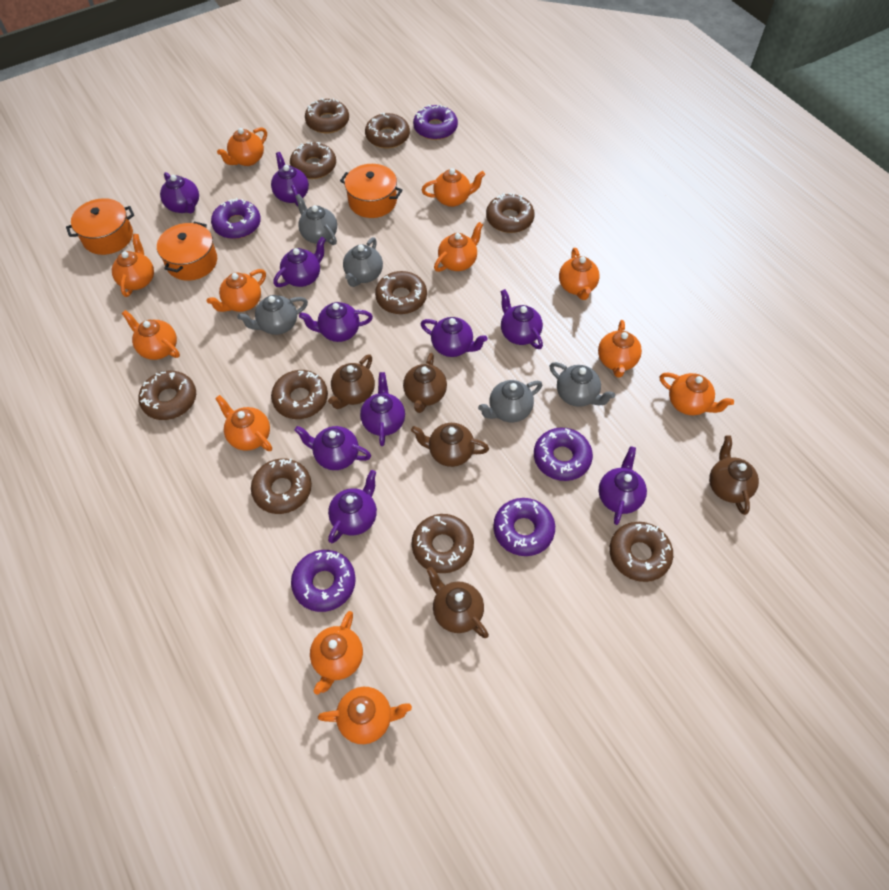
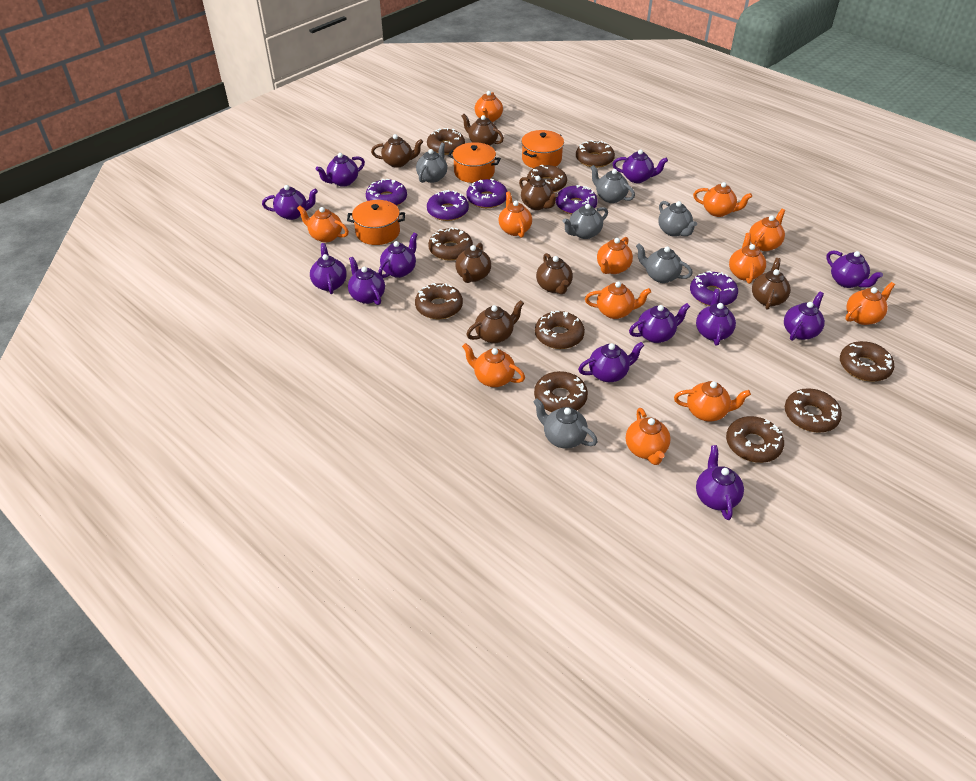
brown teapot: 5 -> 7
grey teapot: 5 -> 6
purple teapot: 10 -> 12

